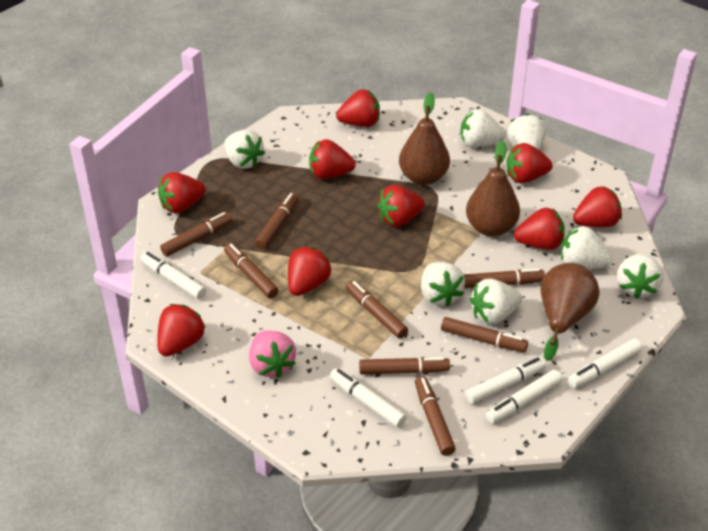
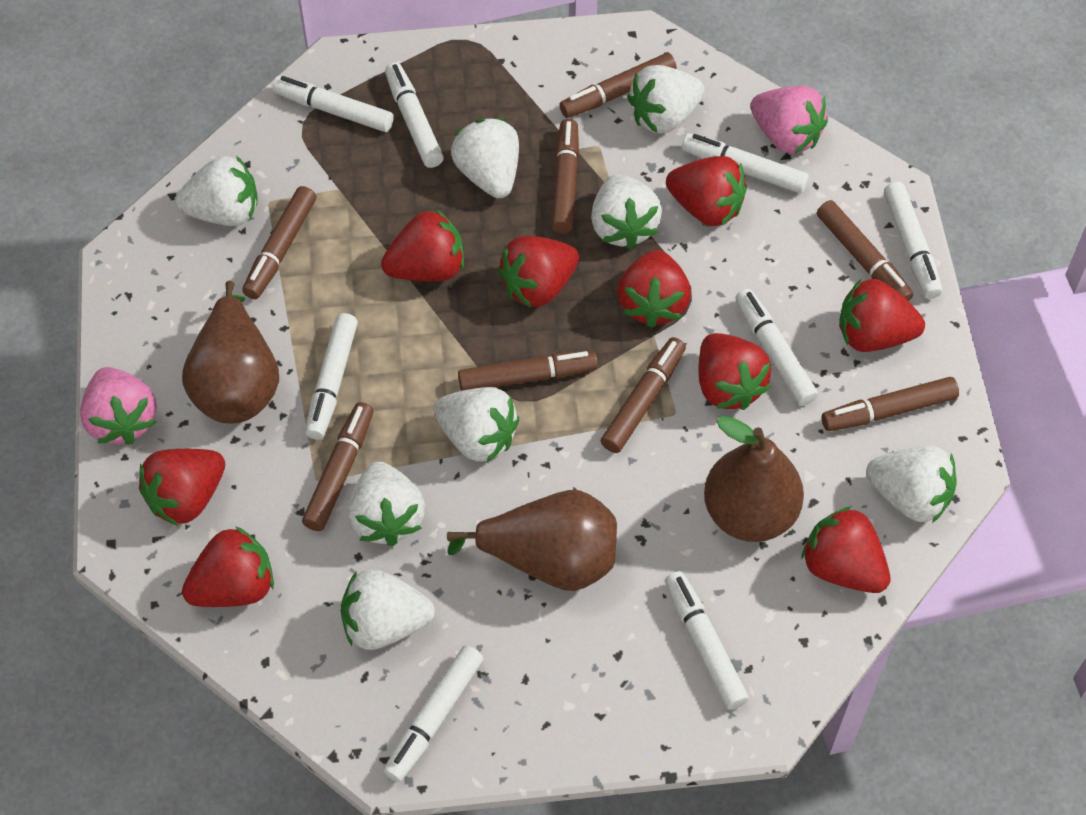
pink strawberry: 1 -> 2
white marker: 5 -> 8
white strawberry: 7 -> 8

